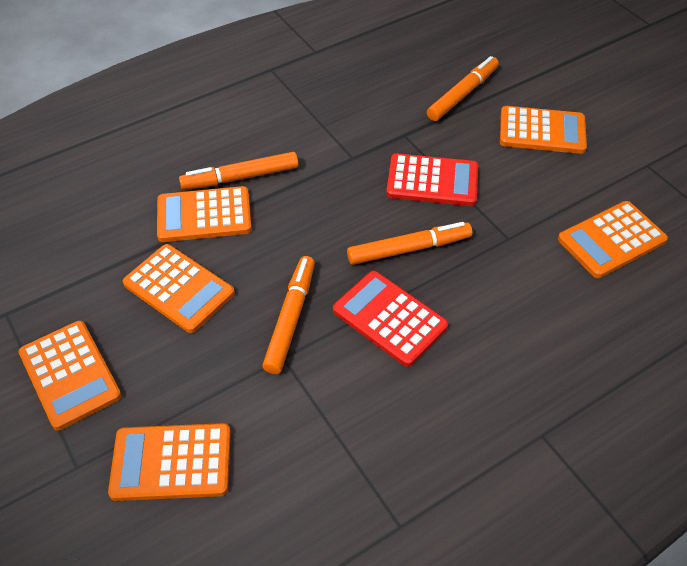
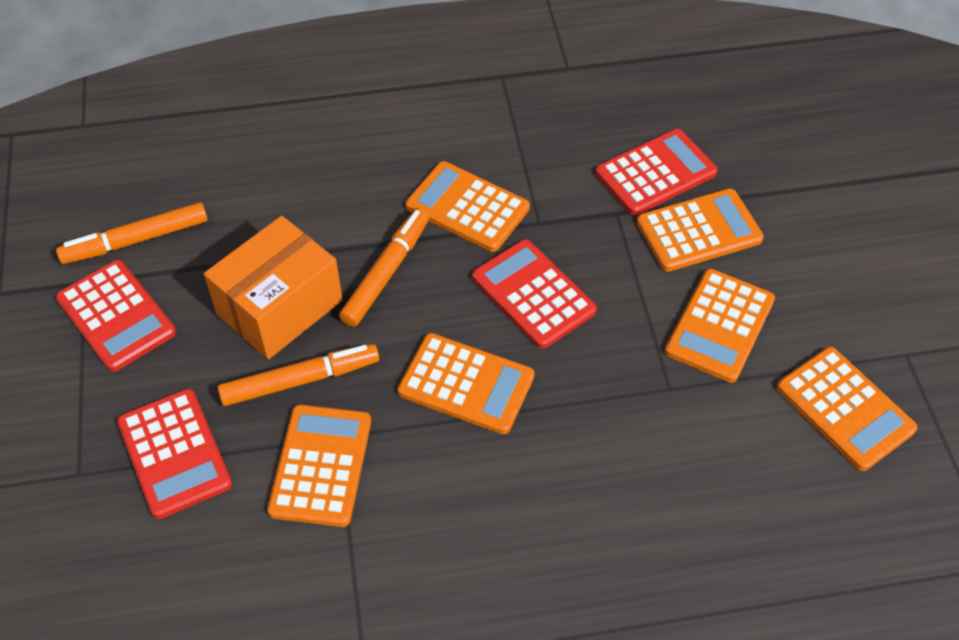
orange box: 0 -> 1
orange marker: 4 -> 3
red calculator: 2 -> 4

